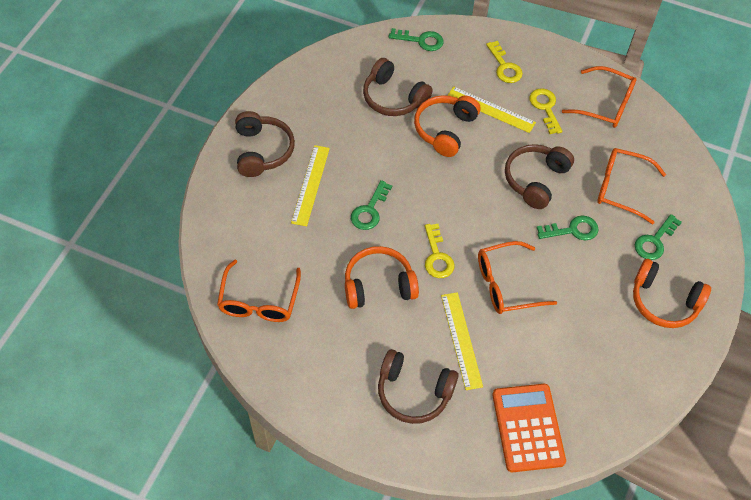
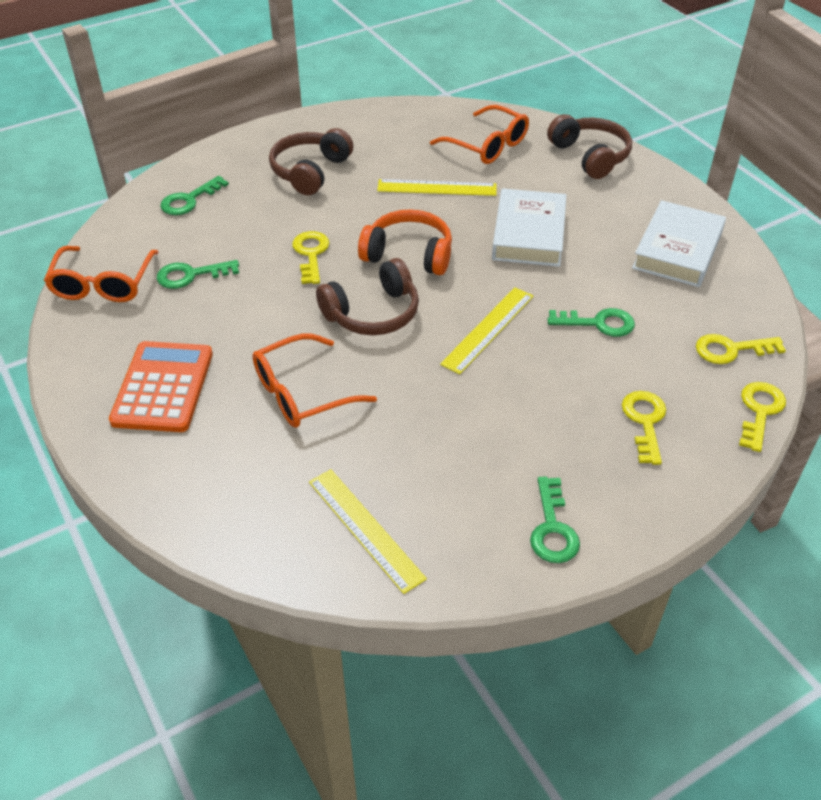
brown headphones: 4 -> 3
orange glasses: 4 -> 3
orange headphones: 3 -> 1
white book: 0 -> 2
yellow key: 3 -> 4

